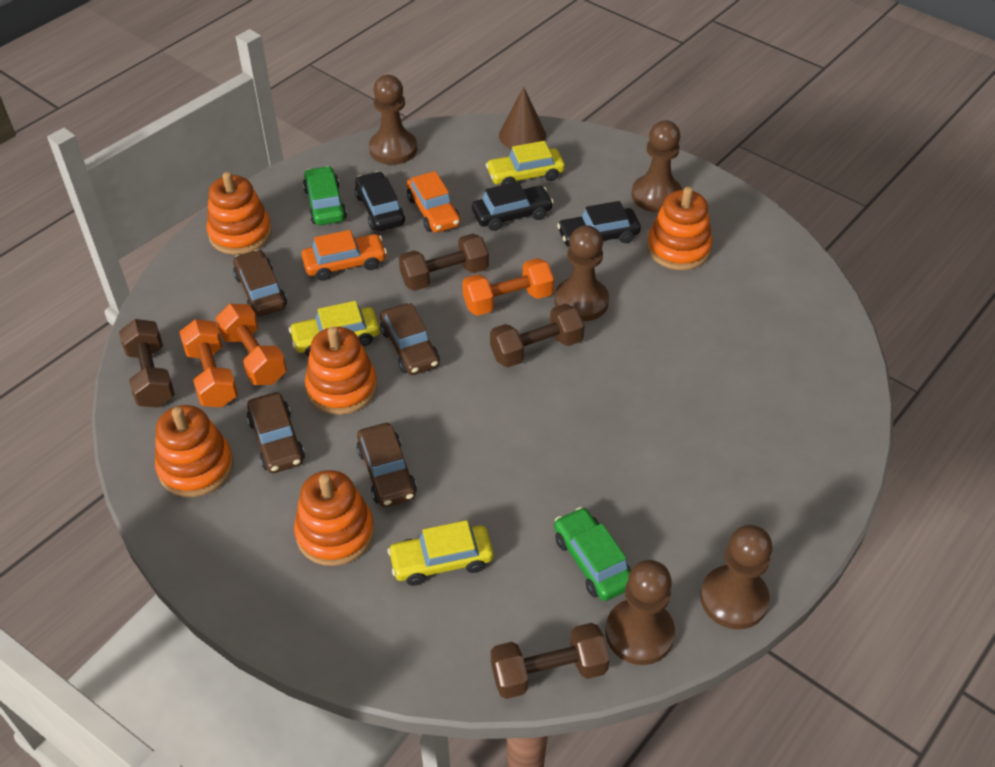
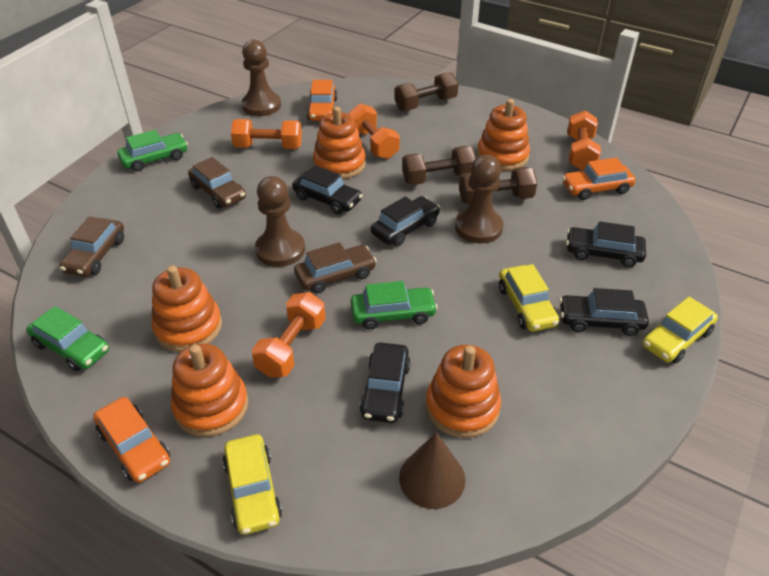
black car: 3 -> 5
brown car: 4 -> 3
brown dumbbell: 4 -> 3
brown pawn: 5 -> 3
green car: 2 -> 3
orange car: 2 -> 3
orange dumbbell: 3 -> 4

